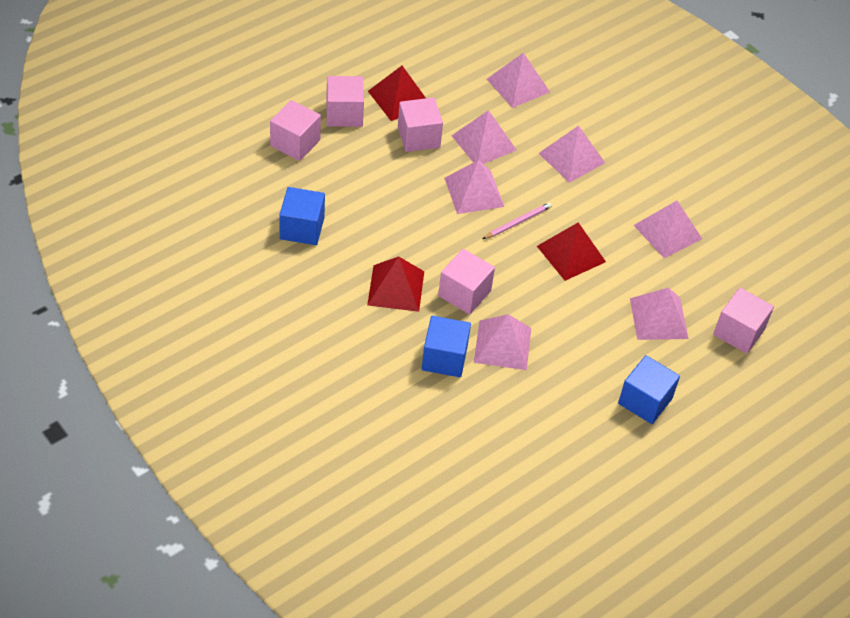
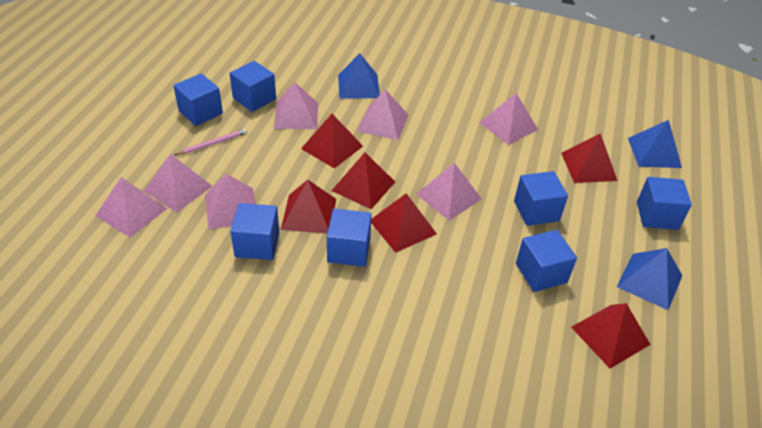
blue cube: 3 -> 7
blue pyramid: 0 -> 3
pink cube: 5 -> 0
red pyramid: 3 -> 6

